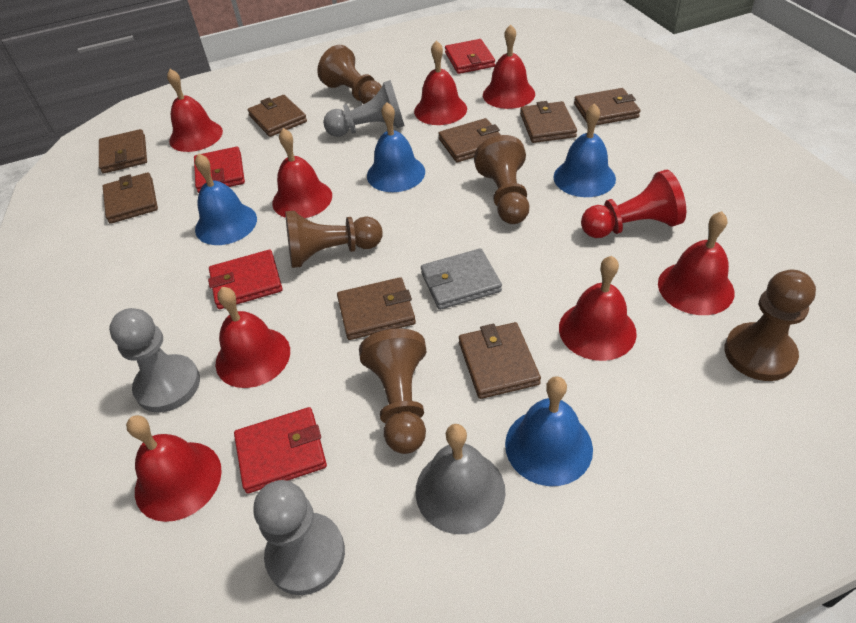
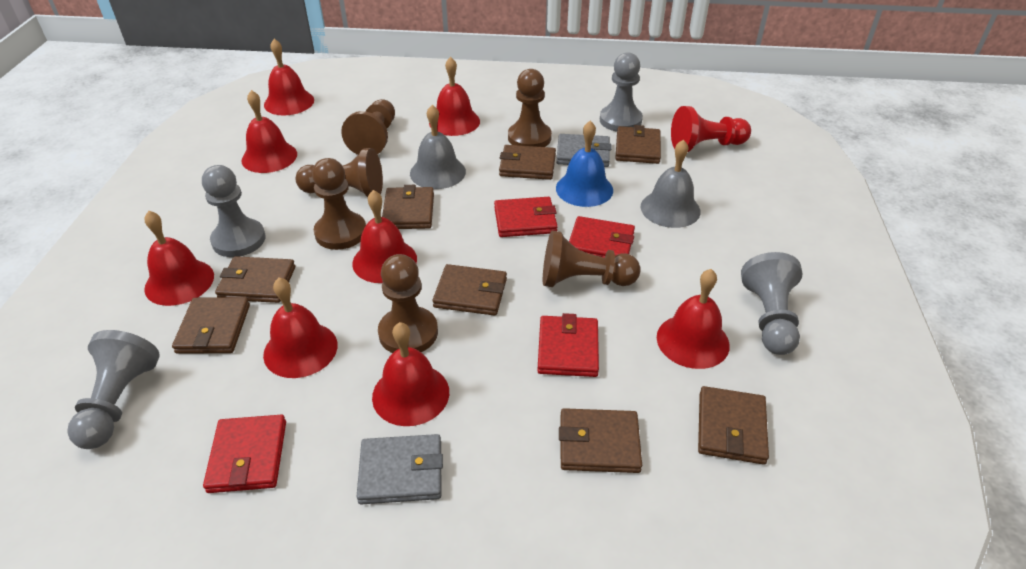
blue bell: 4 -> 1
brown pawn: 5 -> 6
grey bell: 1 -> 2
grey pawn: 3 -> 4
grey wallet: 1 -> 2

